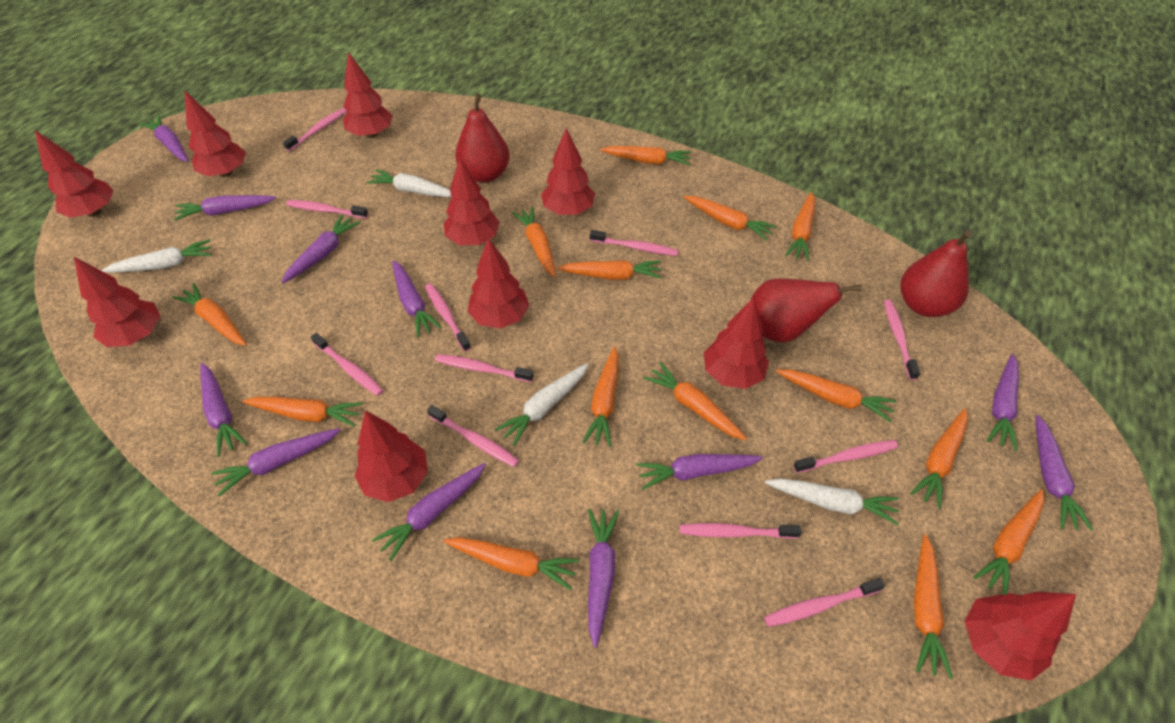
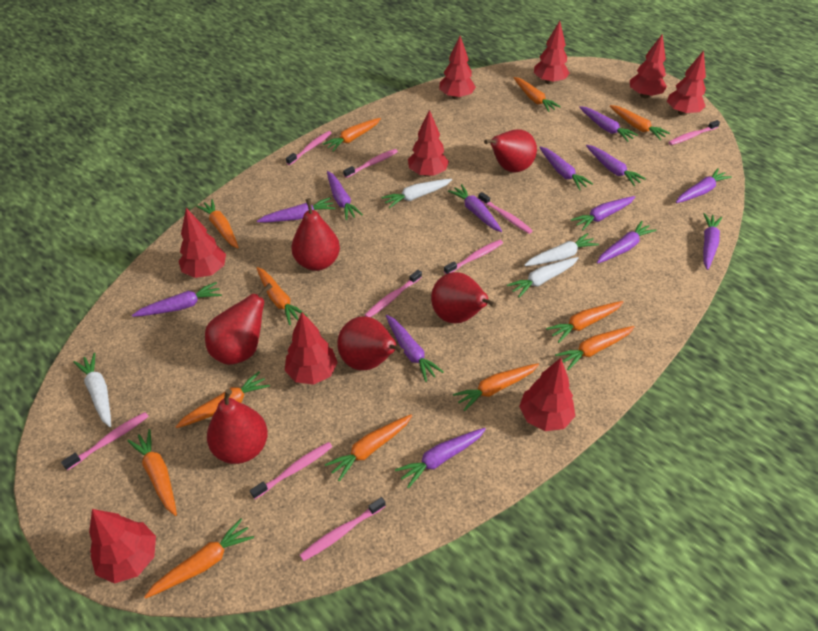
orange carrot: 14 -> 12
pink toothbrush: 11 -> 9
purple carrot: 11 -> 13
red pear: 3 -> 6
red tree: 10 -> 9

